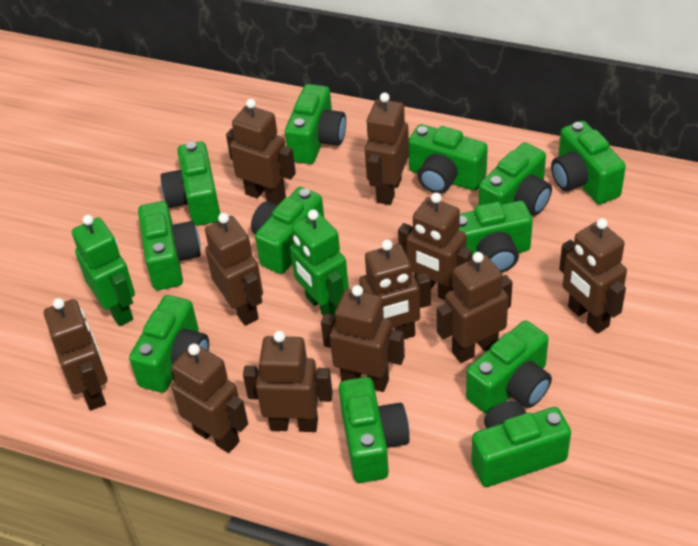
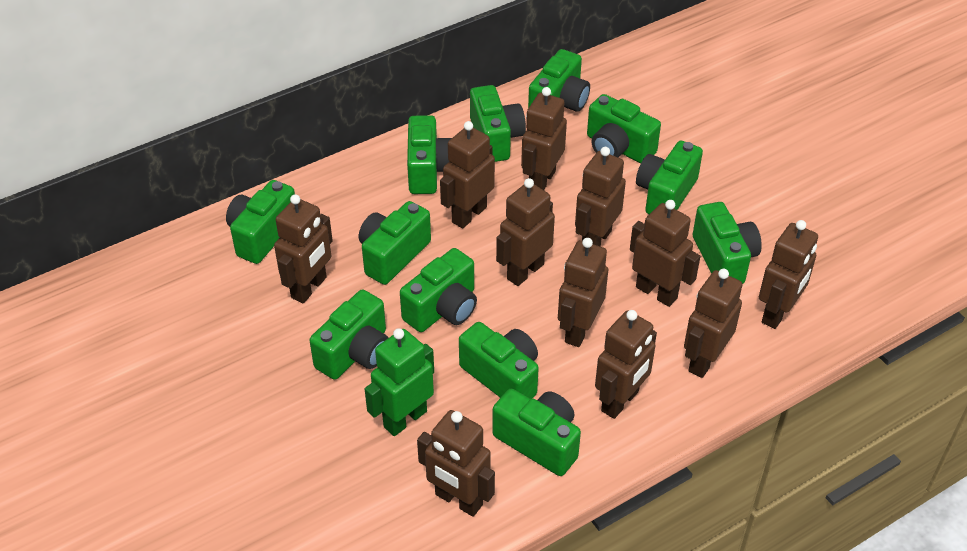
green robot: 2 -> 1

